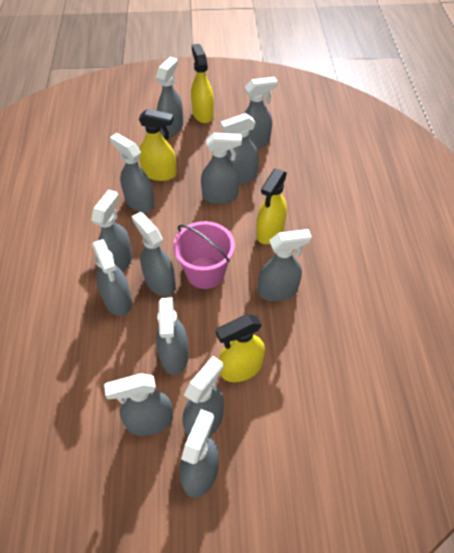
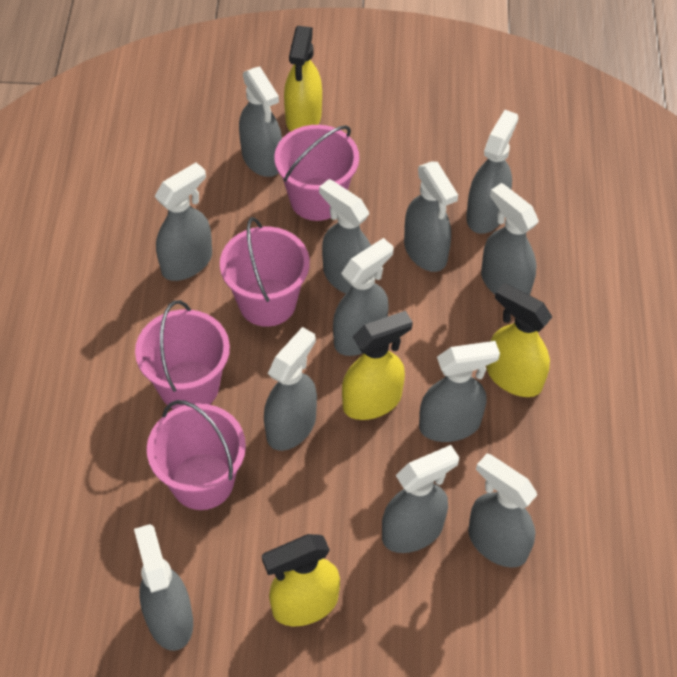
grey spray bottle: 13 -> 12
pink bucket: 1 -> 4

